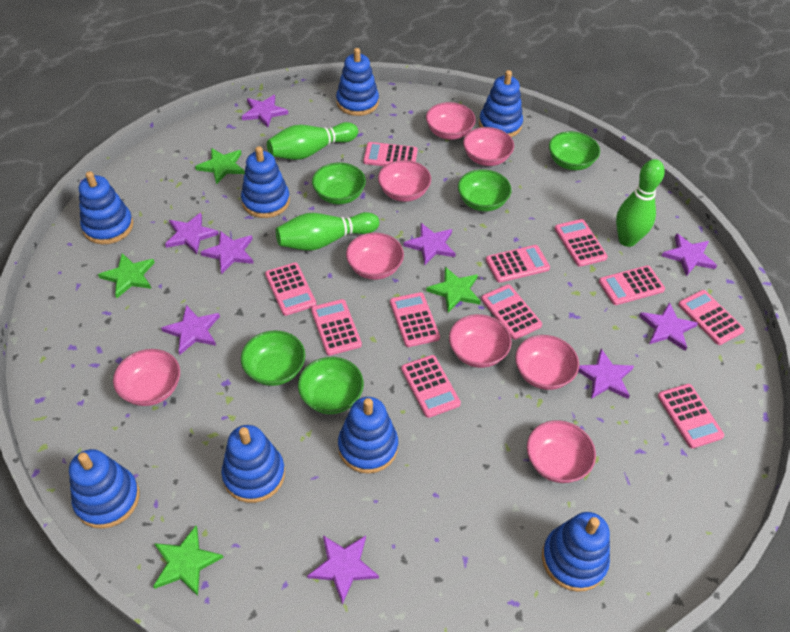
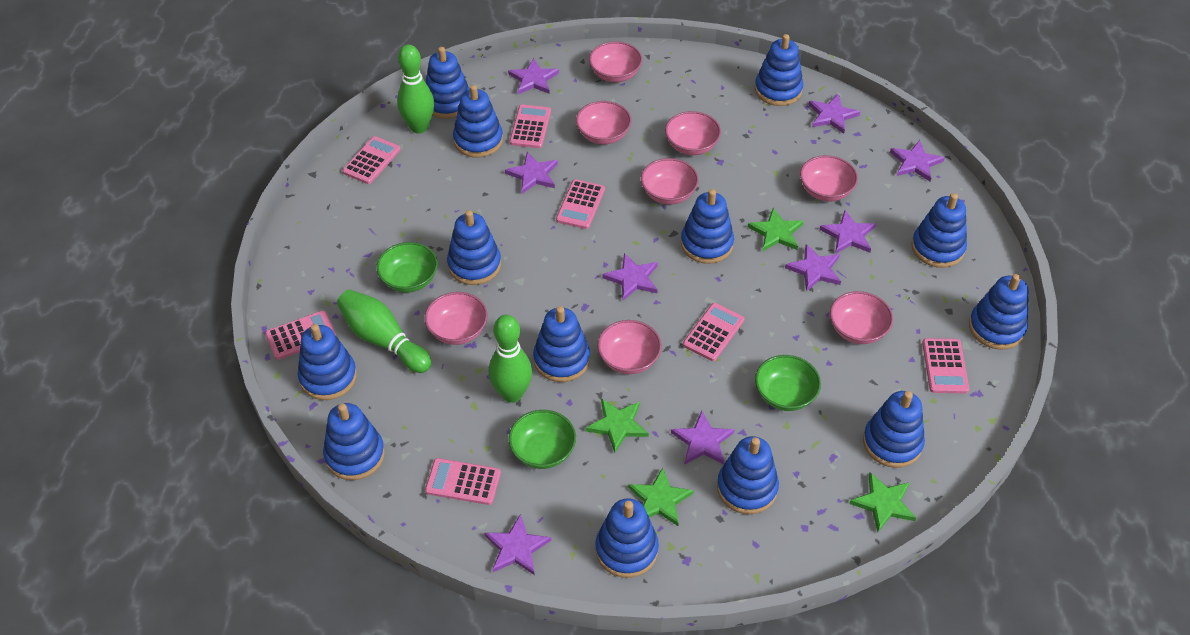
blue stacking toy: 8 -> 13
green bowl: 5 -> 3
pink calculator: 11 -> 7

